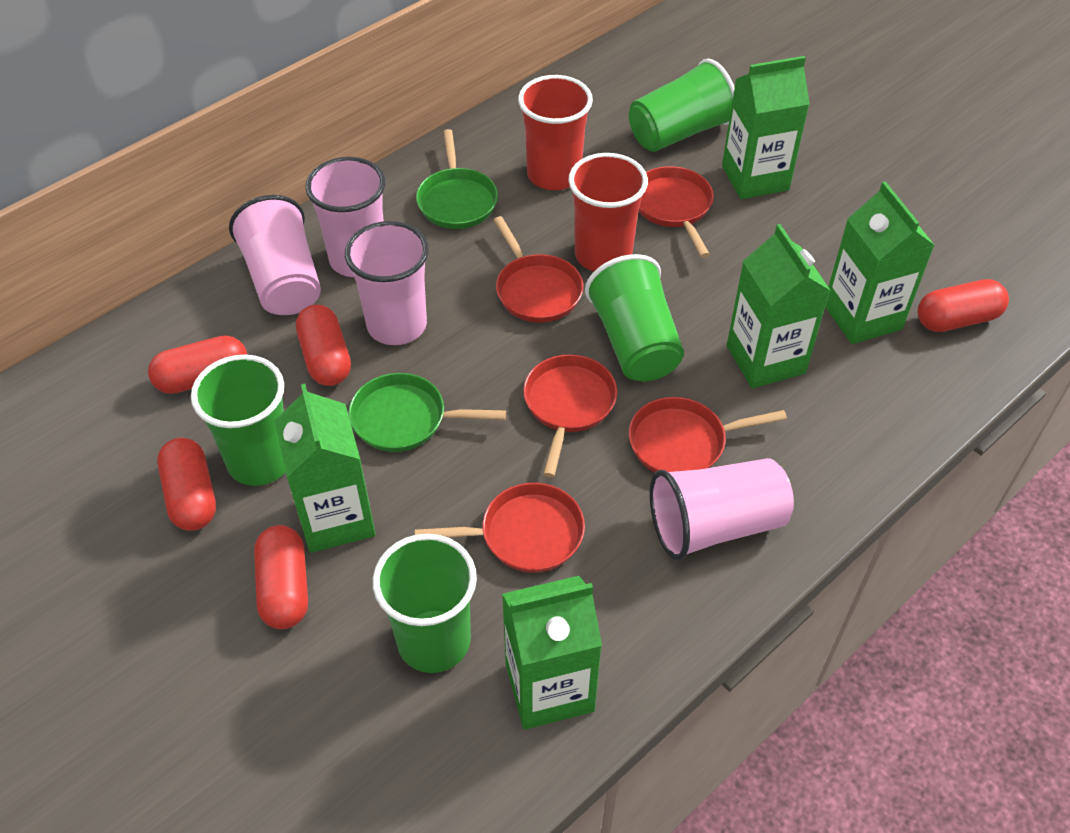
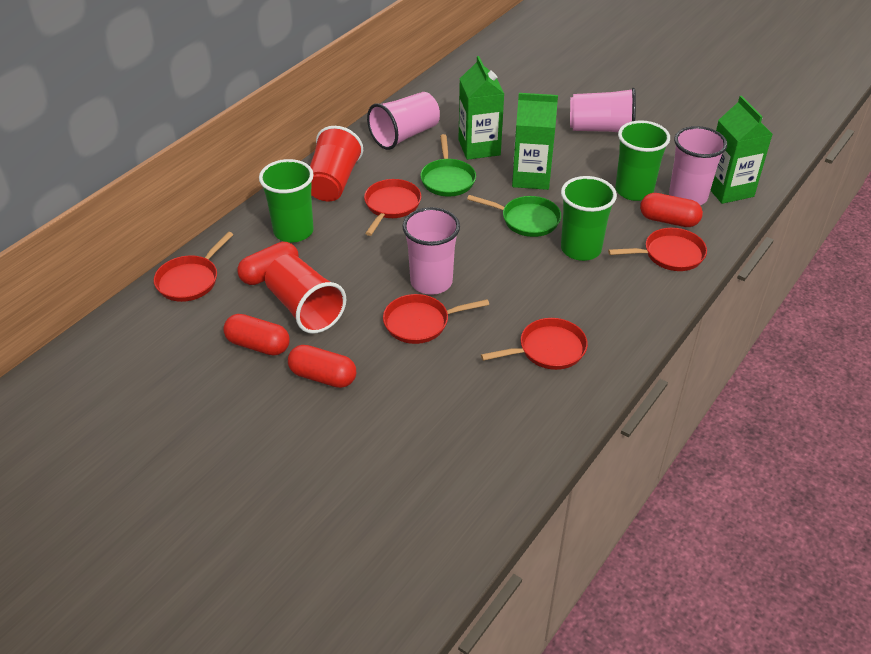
green carton: 5 -> 3
green cup: 4 -> 3
red capsule: 5 -> 4

